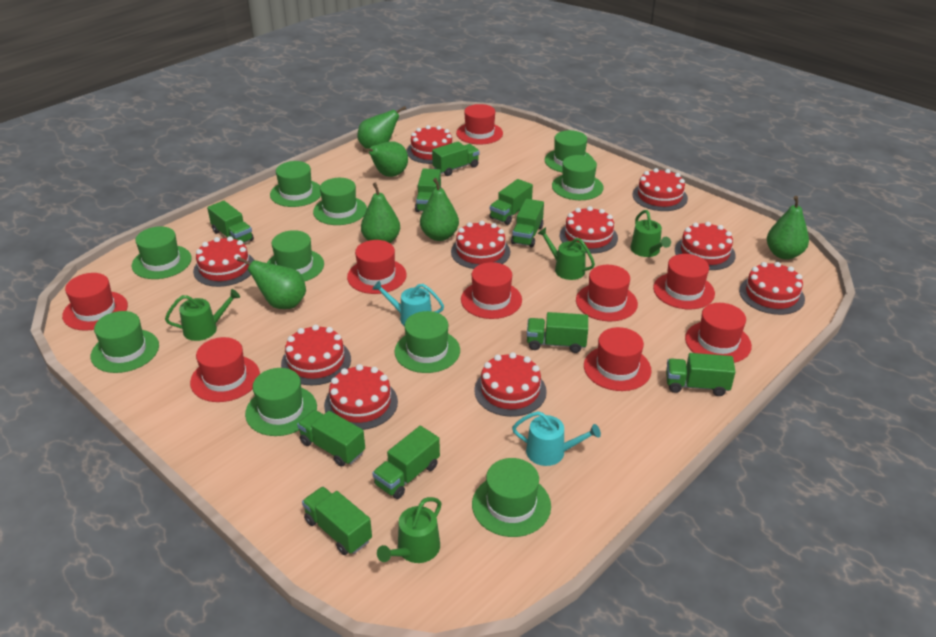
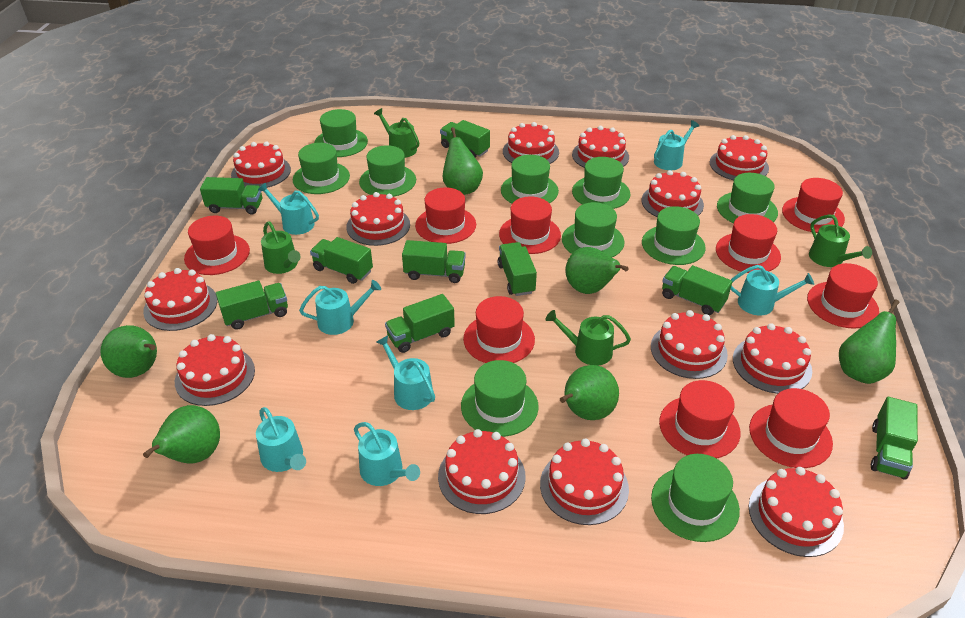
green truck: 10 -> 9
red cake: 10 -> 13
turquoise watering can: 2 -> 7

